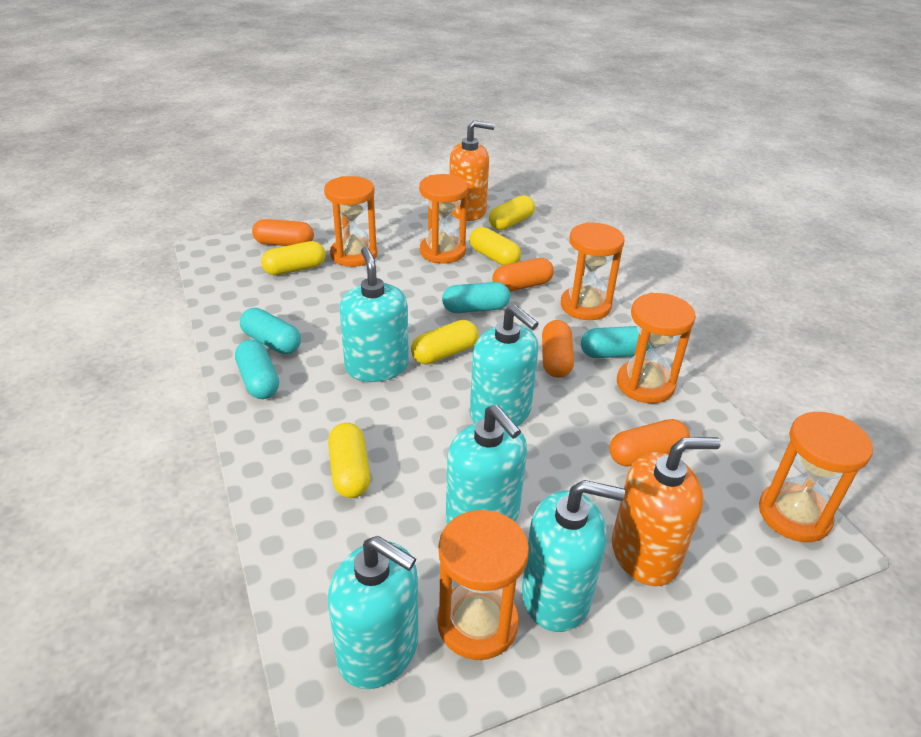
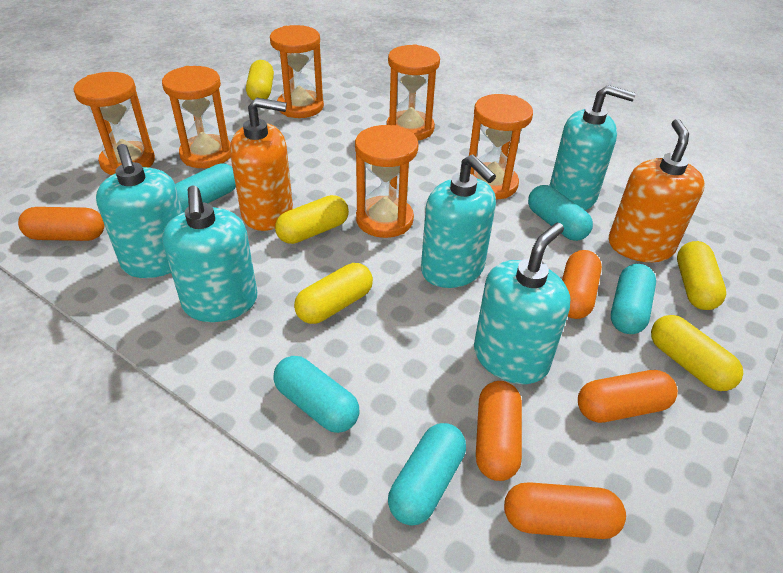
orange capsule: 4 -> 5
turquoise capsule: 4 -> 5

